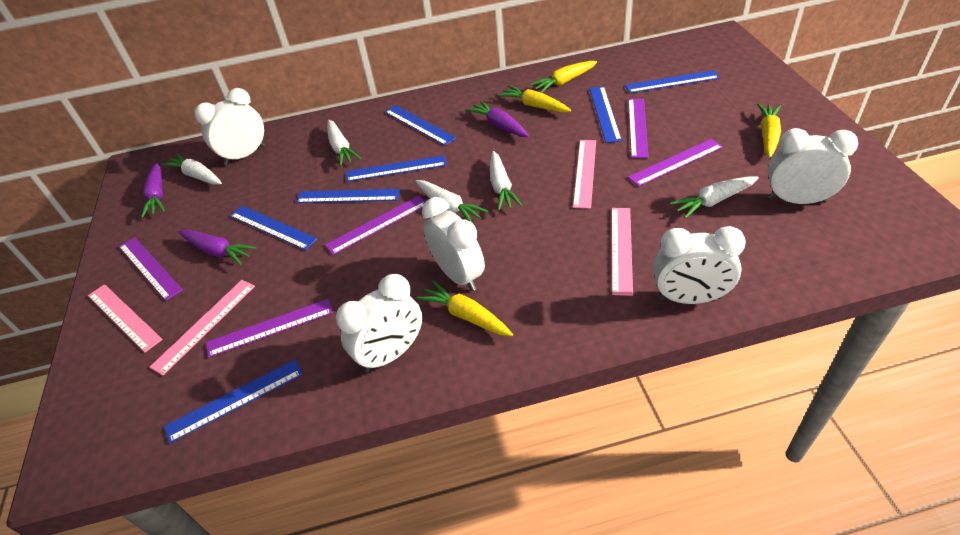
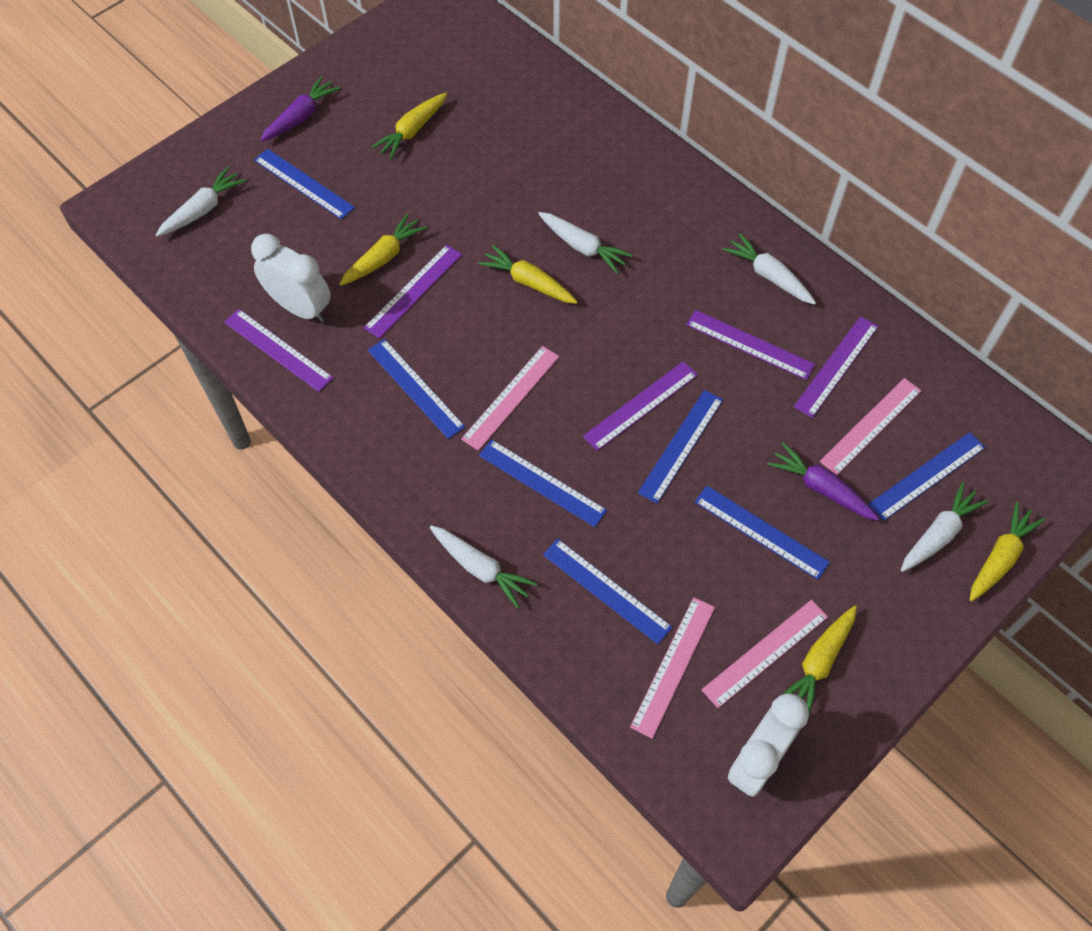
purple carrot: 3 -> 2
white clock: 5 -> 2
yellow carrot: 4 -> 5

